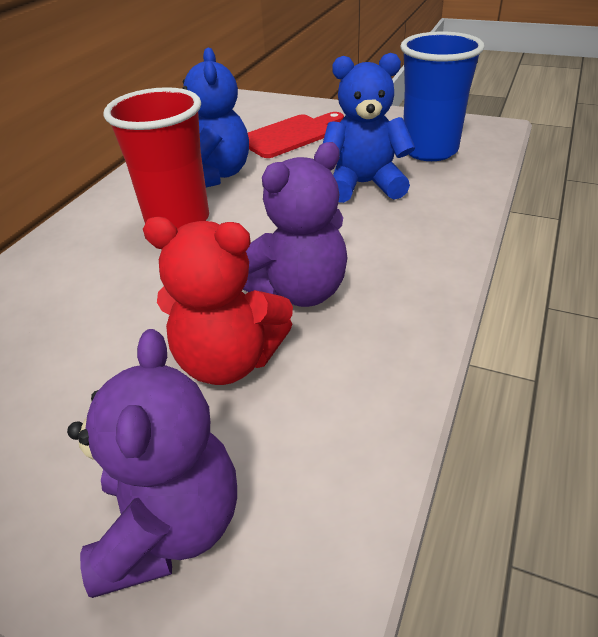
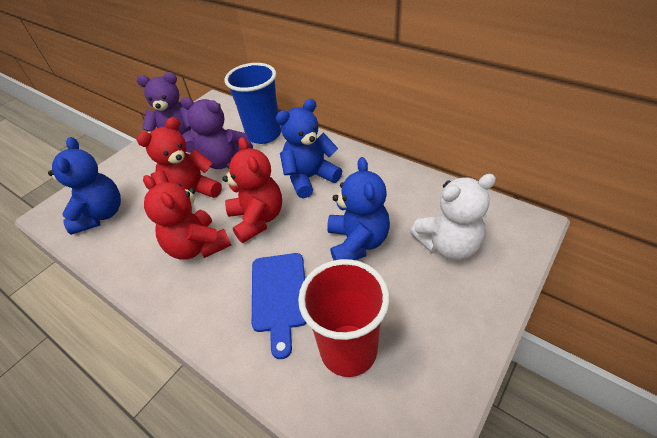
blue cutting board: 0 -> 1
blue teddy bear: 2 -> 3
red cutting board: 1 -> 0
red teddy bear: 1 -> 3
white teddy bear: 0 -> 1

